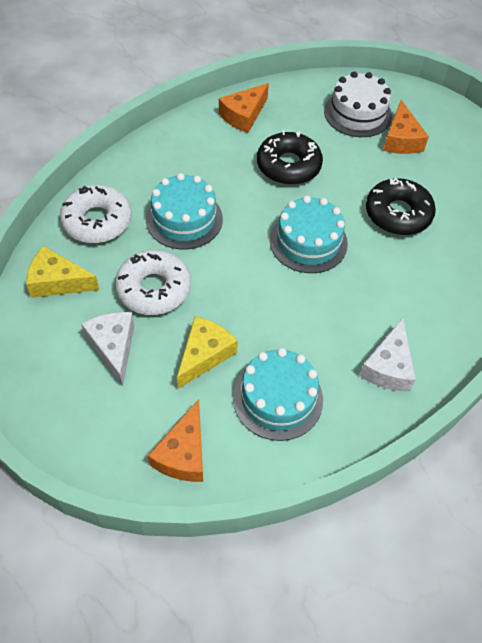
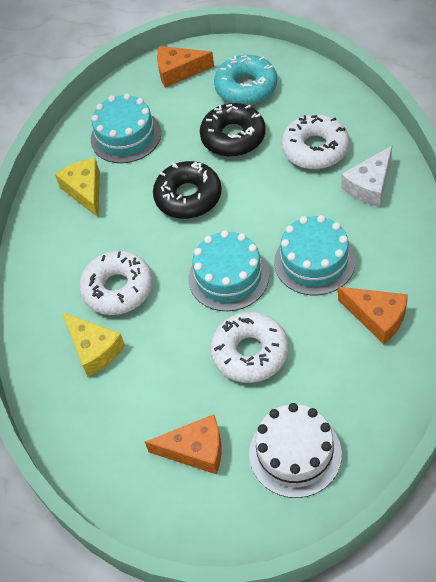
turquoise donut: 0 -> 1
white cheese: 2 -> 1
white donut: 2 -> 3

